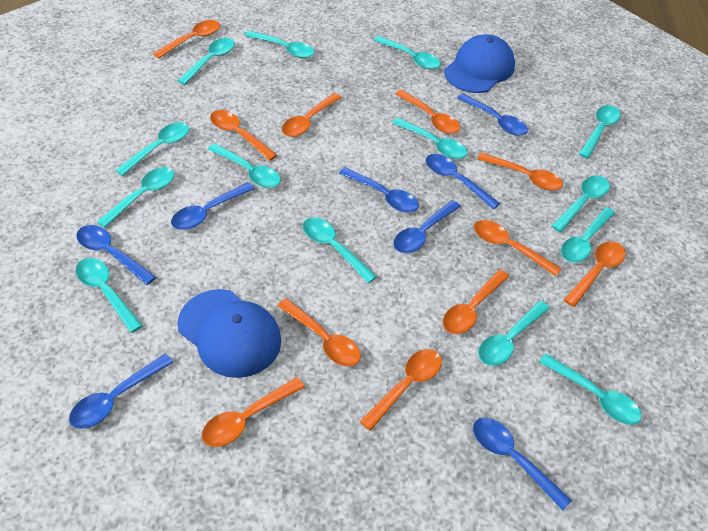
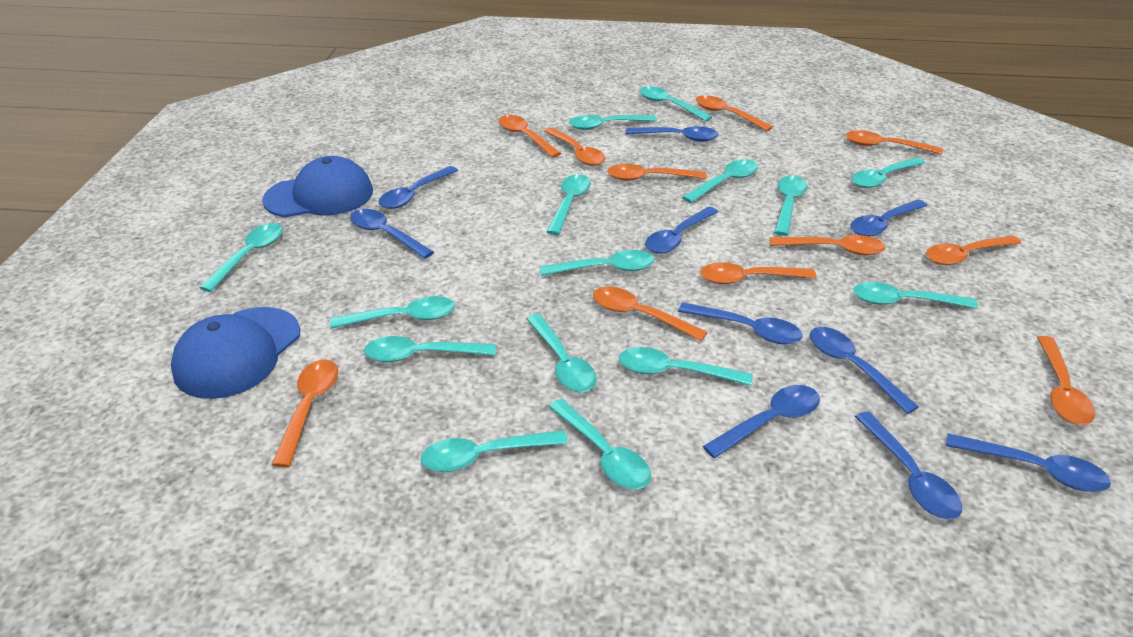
blue spoon: 8 -> 10
turquoise spoon: 14 -> 15

